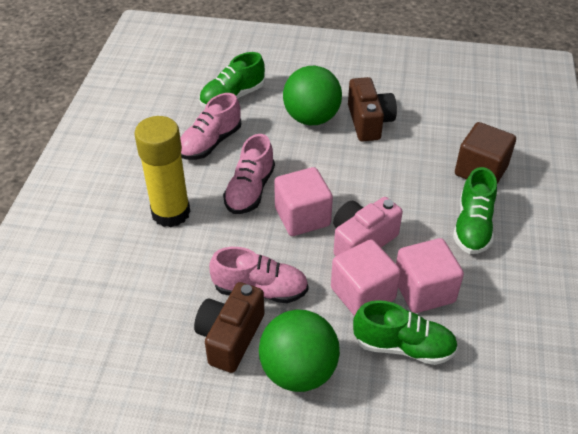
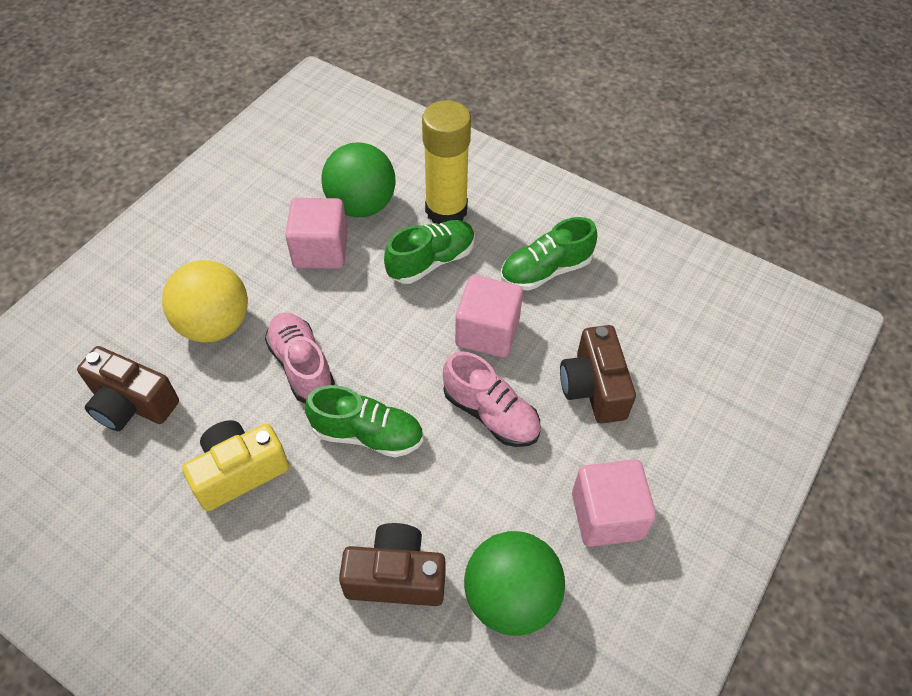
brown camera: 2 -> 3
brown cube: 1 -> 0
pink camera: 1 -> 0
pink shoe: 3 -> 2
yellow ball: 0 -> 1
yellow camera: 0 -> 1

